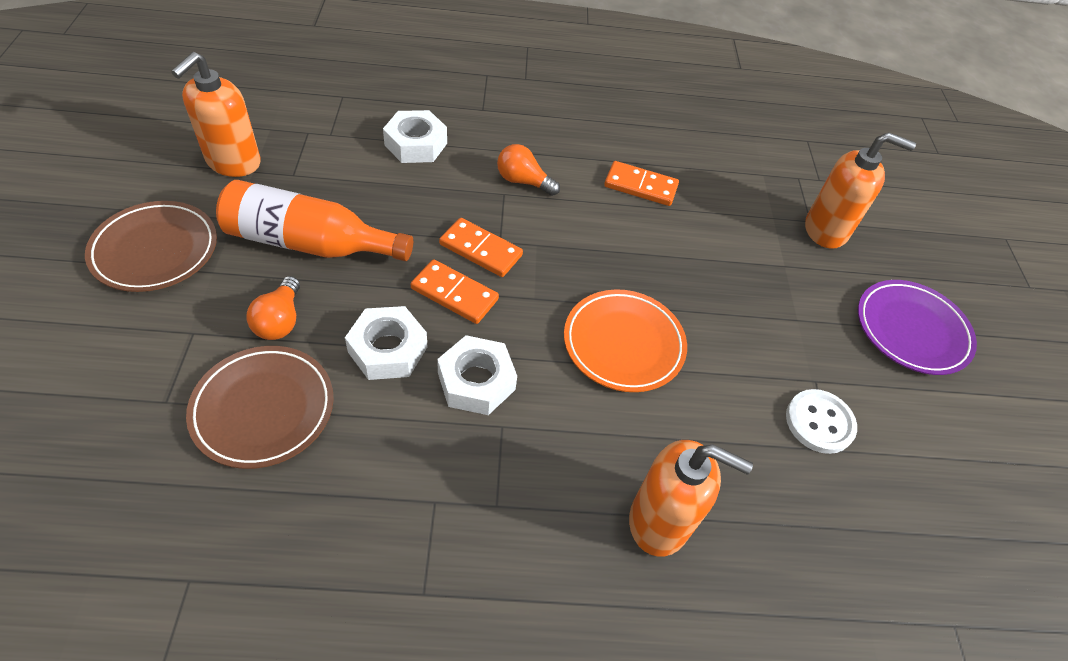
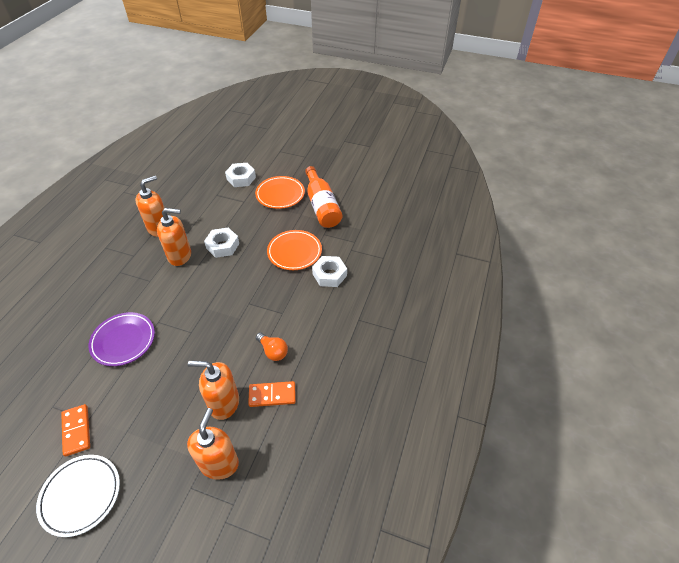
brown plate: 2 -> 0
orange domino: 3 -> 2
orange light bulb: 2 -> 1
orange plate: 1 -> 2
orange soap dispenser: 3 -> 4
white button: 1 -> 0
white plate: 0 -> 1

